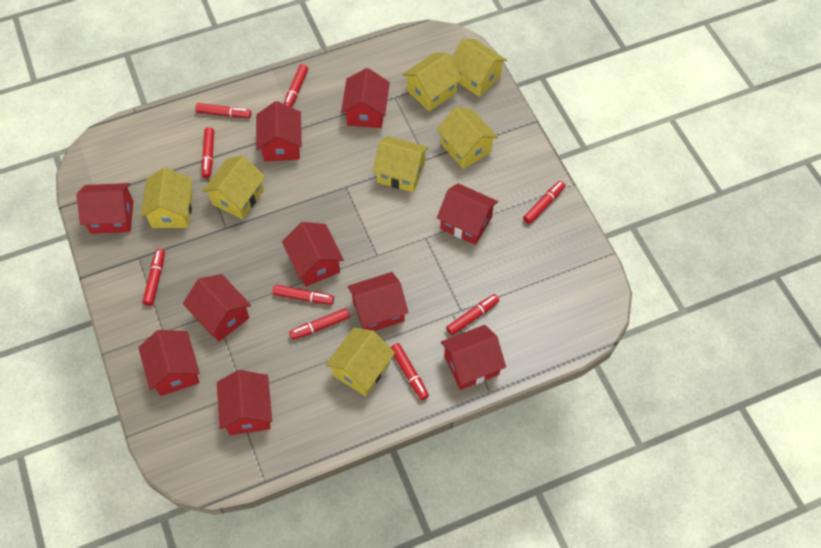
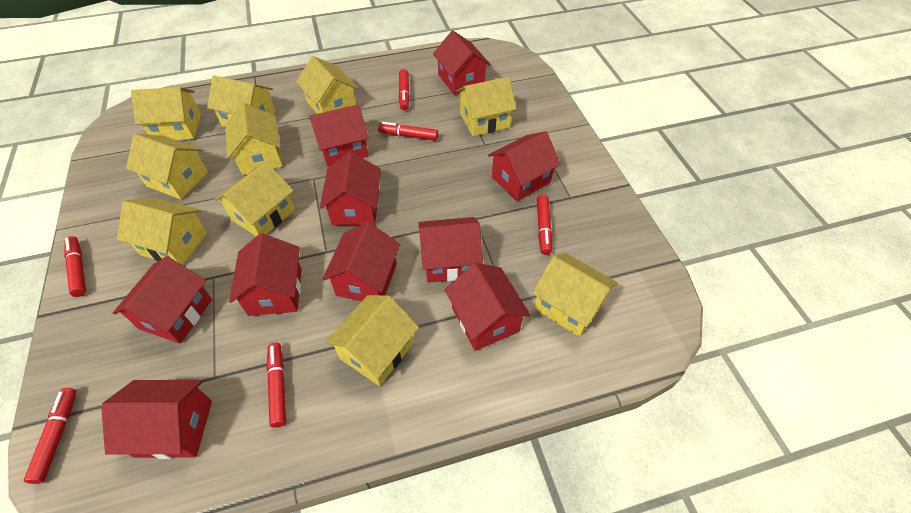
red marker: 9 -> 6
yellow house: 7 -> 10

